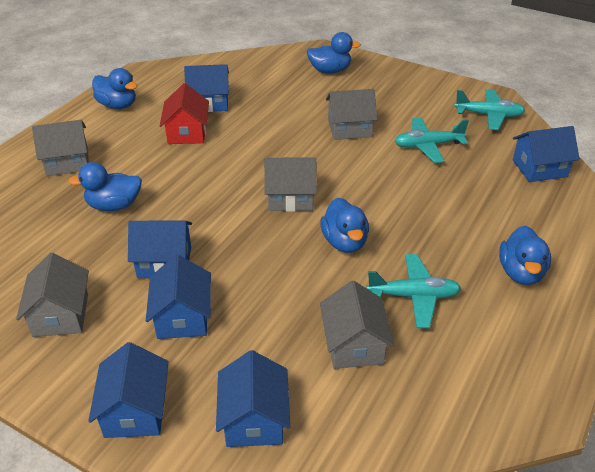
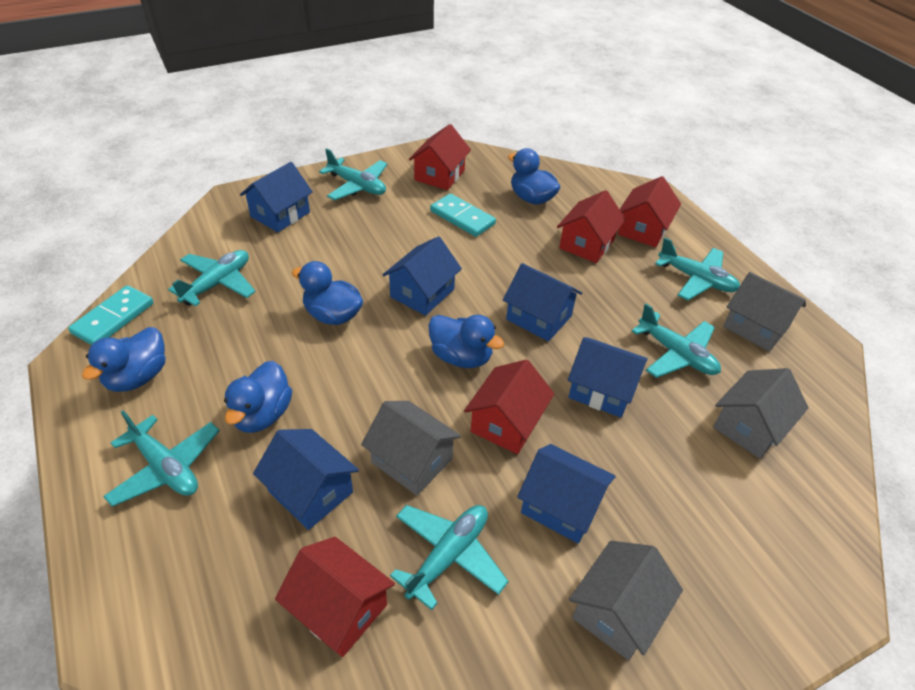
grey house: 5 -> 4
red house: 1 -> 5
turquoise domino: 0 -> 2
turquoise plane: 3 -> 6

